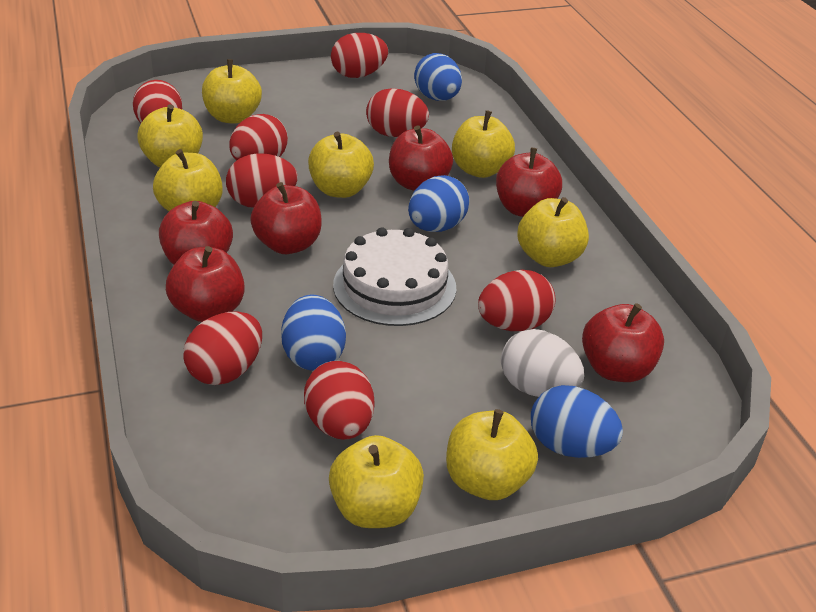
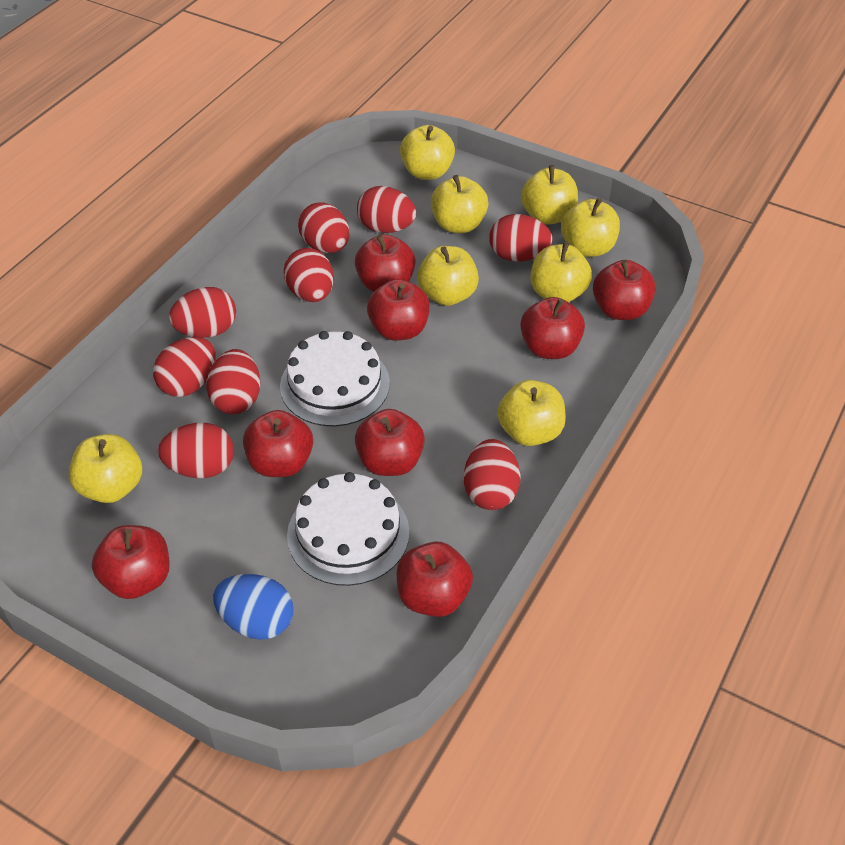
blue egg: 4 -> 1
red apple: 6 -> 8
red egg: 8 -> 9
white cake: 1 -> 2
white egg: 1 -> 0

